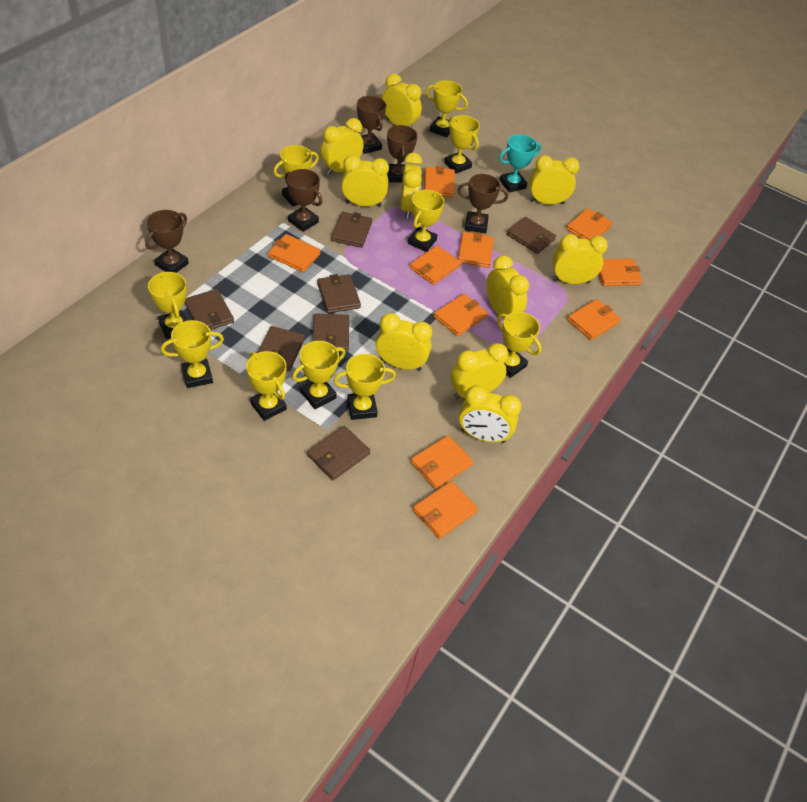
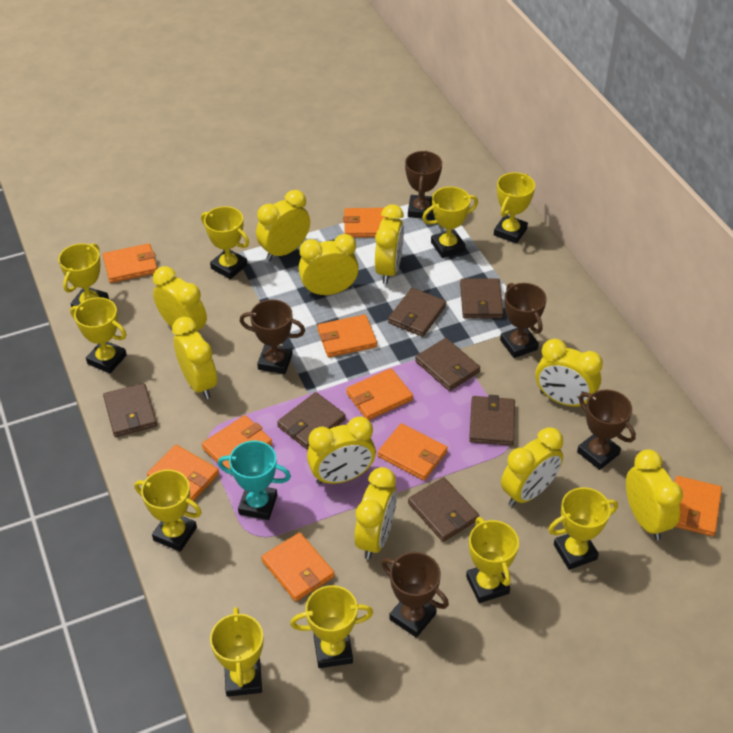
orange wallet: 10 -> 9

